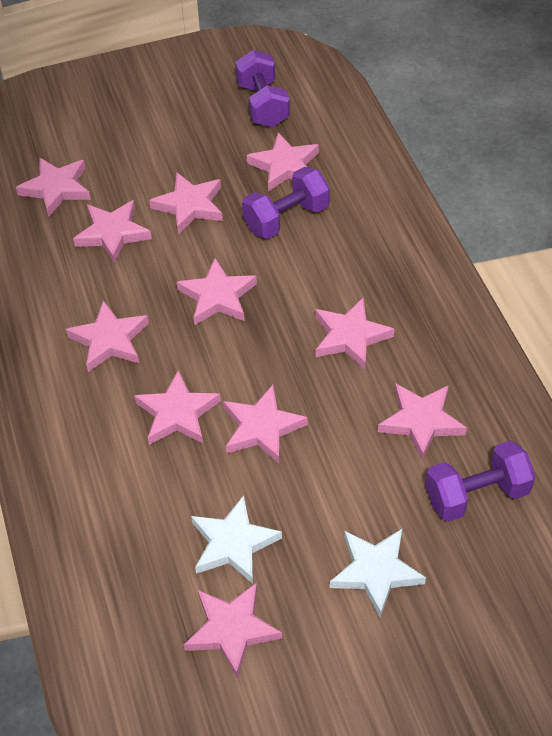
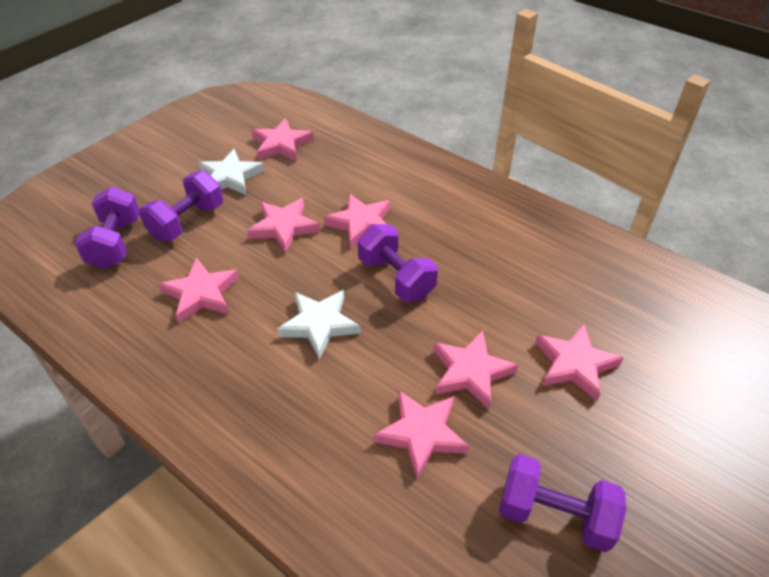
pink star: 11 -> 7
purple dumbbell: 3 -> 4

